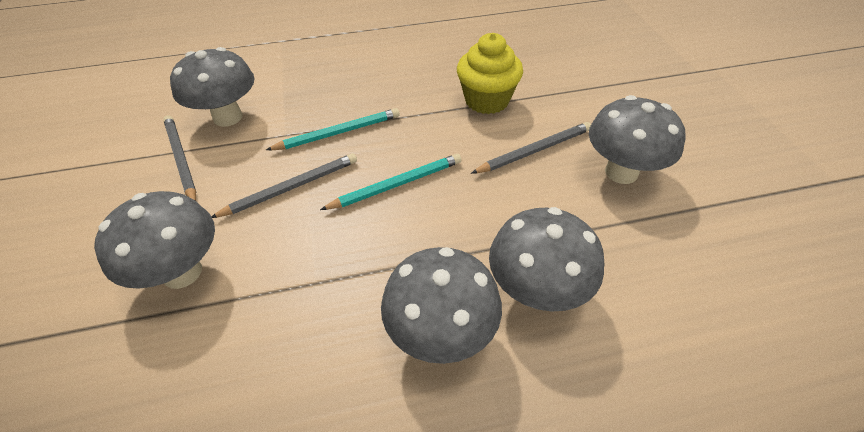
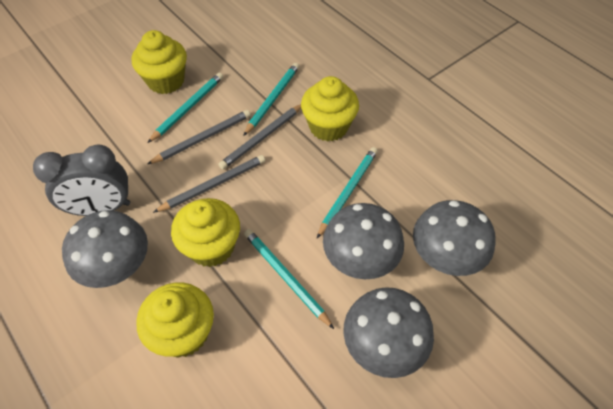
grey clock: 0 -> 1
grey mushroom: 5 -> 4
turquoise pencil: 2 -> 4
yellow cupcake: 1 -> 4

